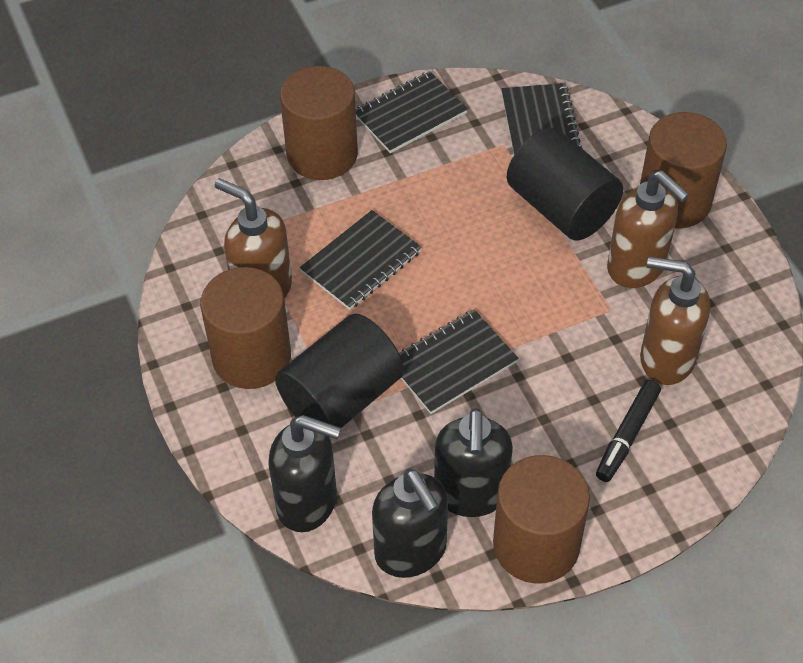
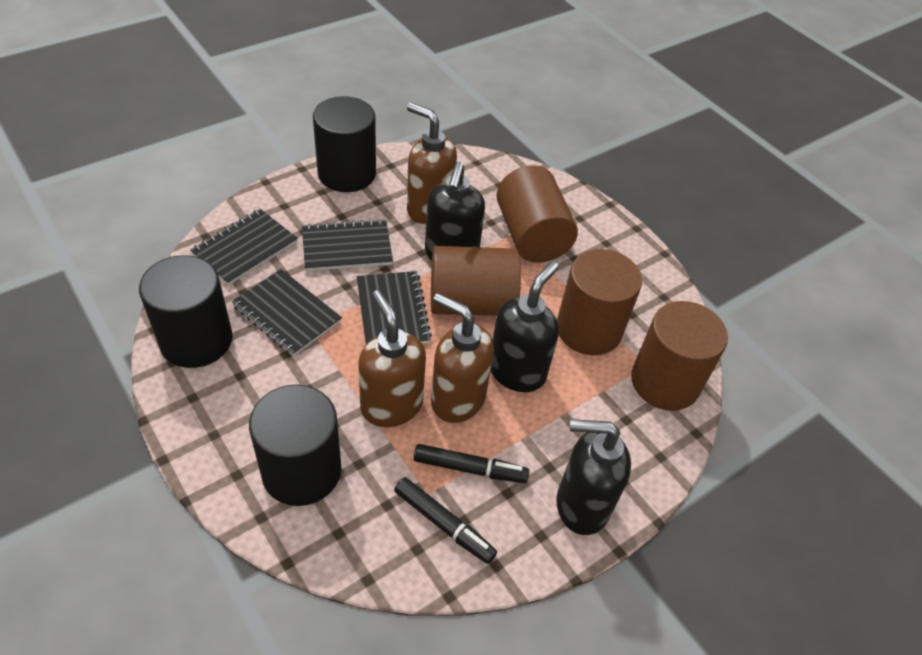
black cylinder: 2 -> 3
black marker: 1 -> 2

